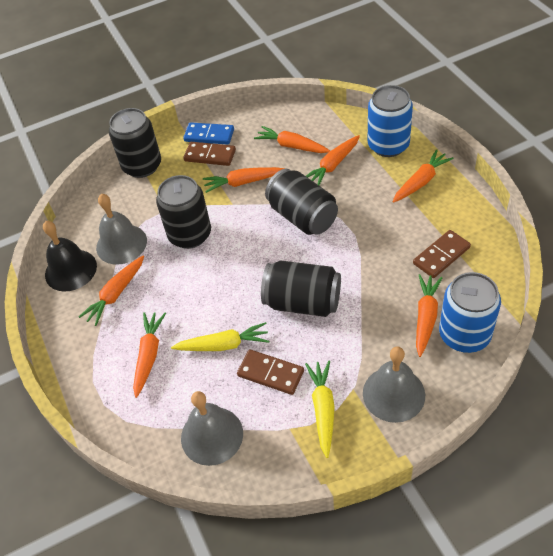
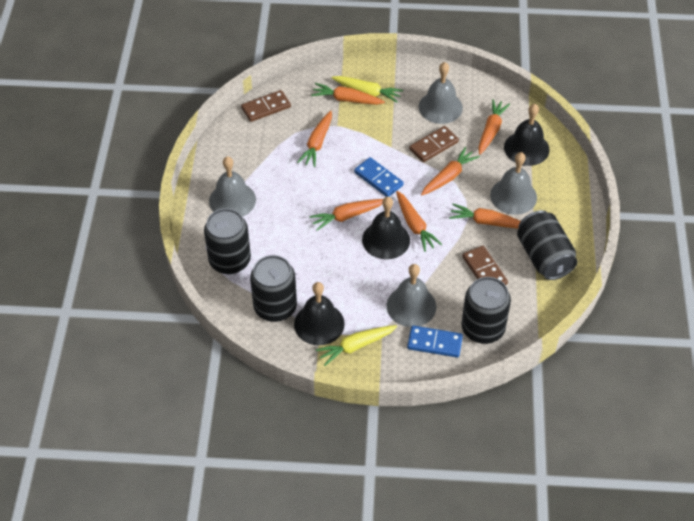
black bell: 1 -> 3
blue can: 2 -> 0
blue domino: 1 -> 2
grey bell: 3 -> 4

